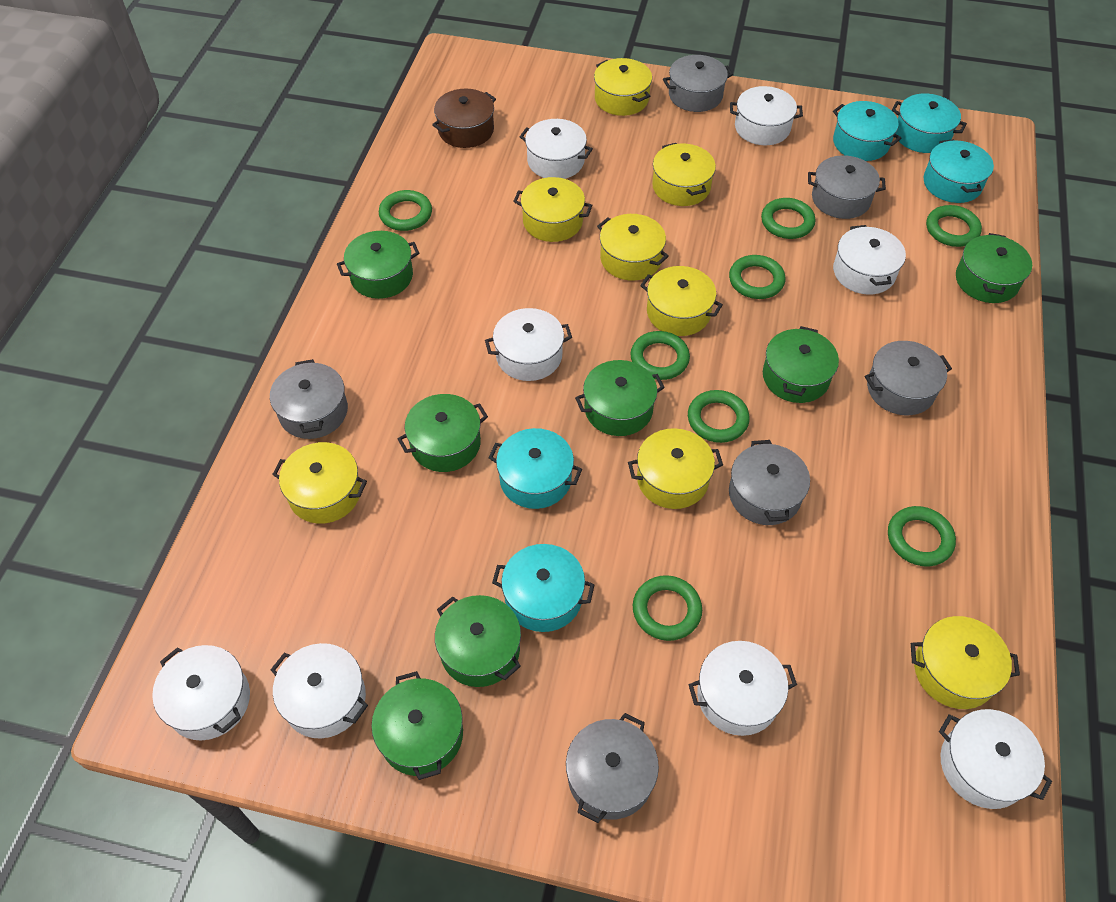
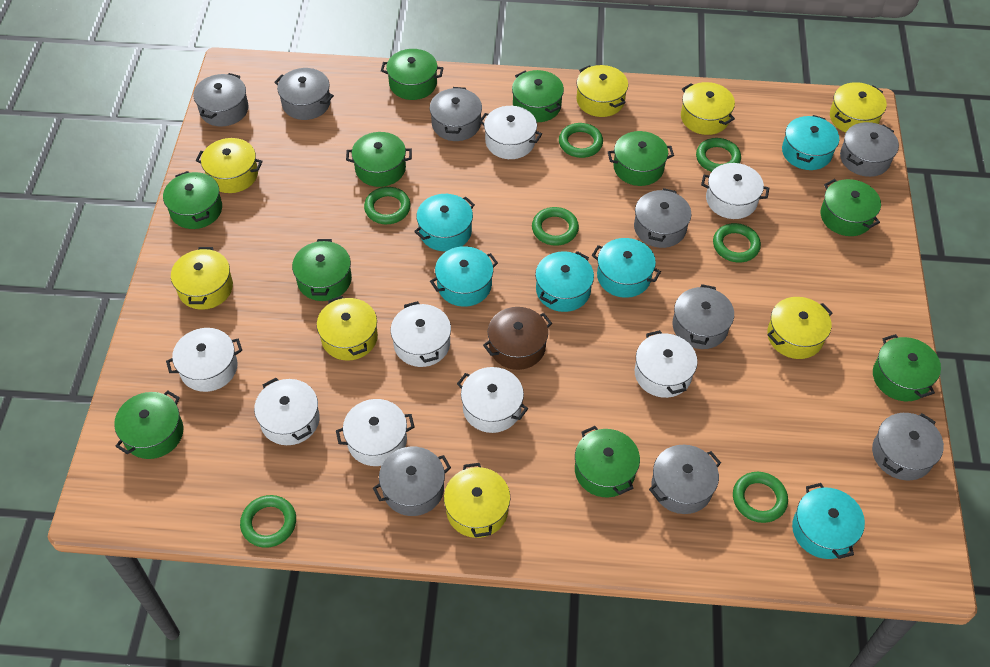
green pot: 7 -> 10
green ring: 8 -> 7
grey pot: 6 -> 9
turquoise pot: 5 -> 6

